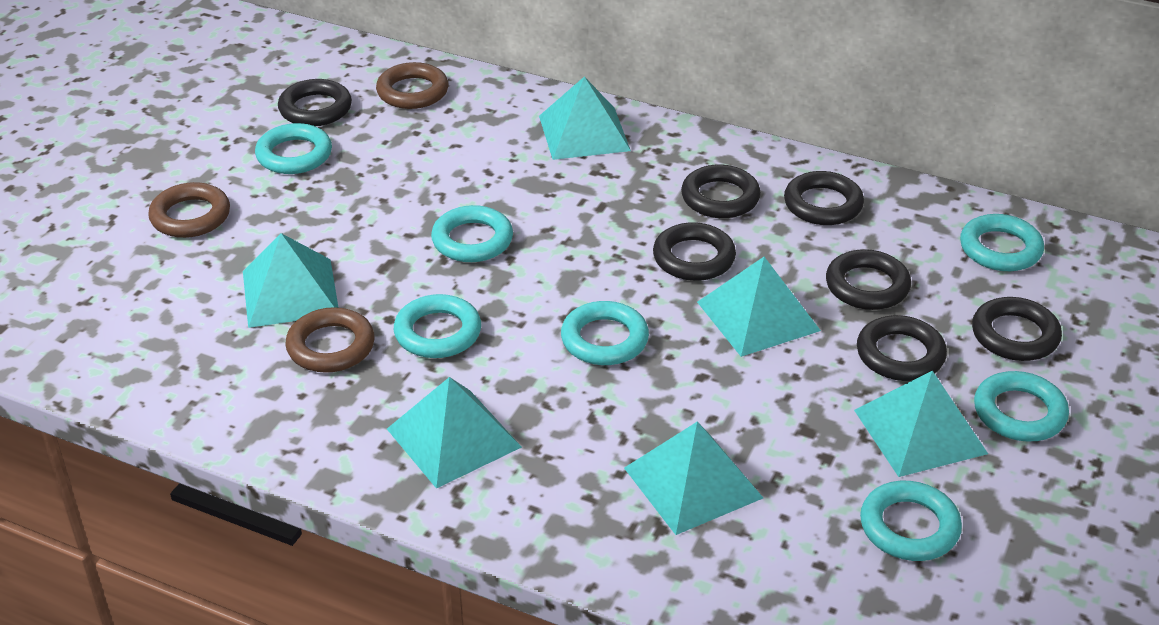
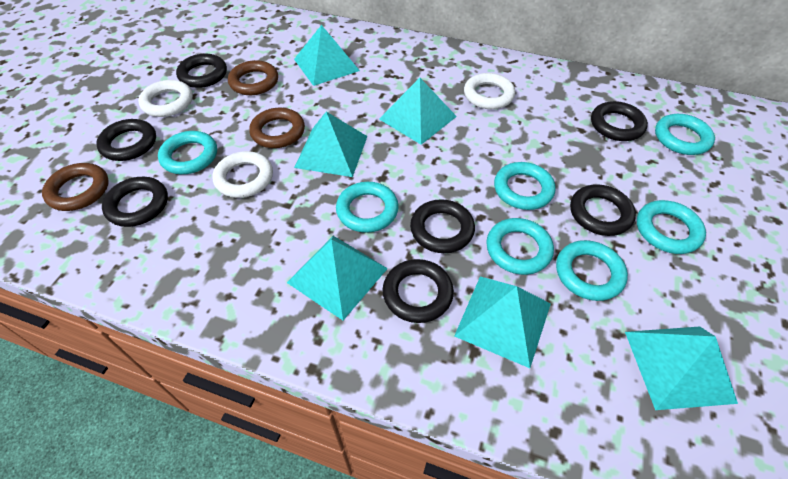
white ring: 0 -> 3

